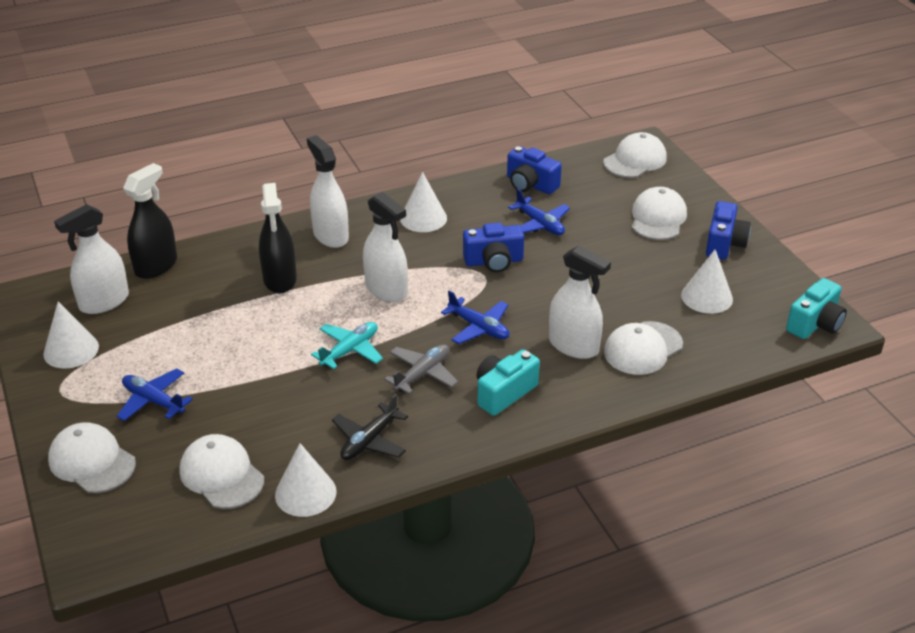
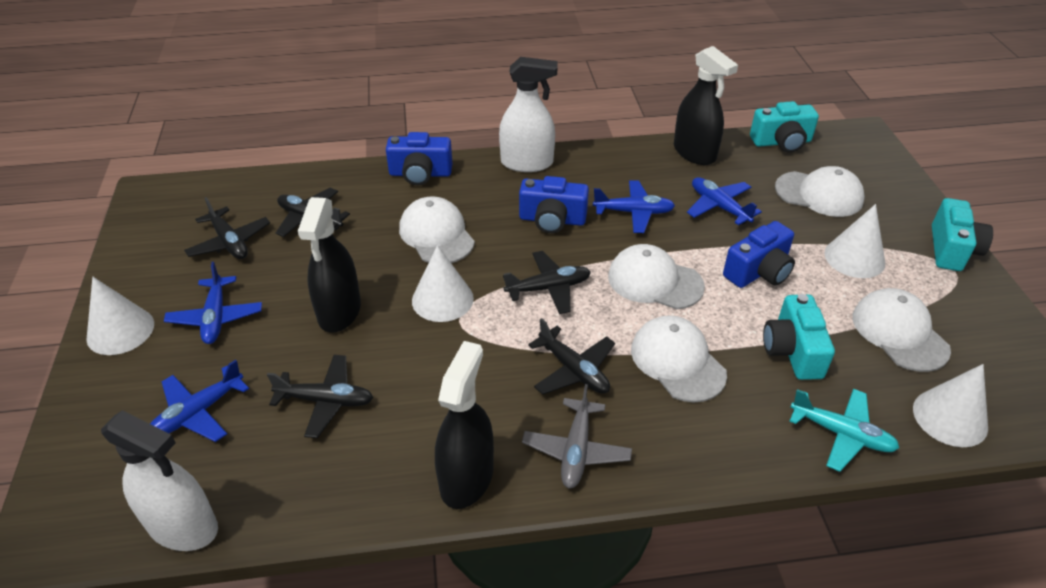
black plane: 1 -> 5
black spray bottle: 2 -> 3
blue plane: 3 -> 4
turquoise camera: 2 -> 3
white spray bottle: 4 -> 2

